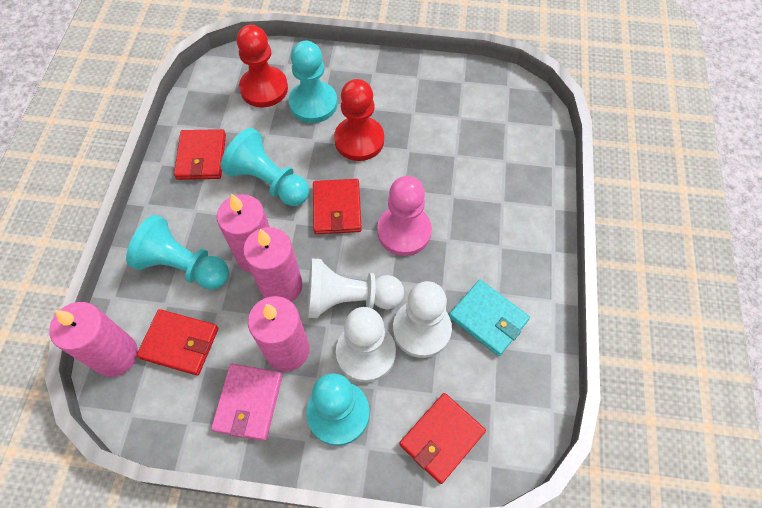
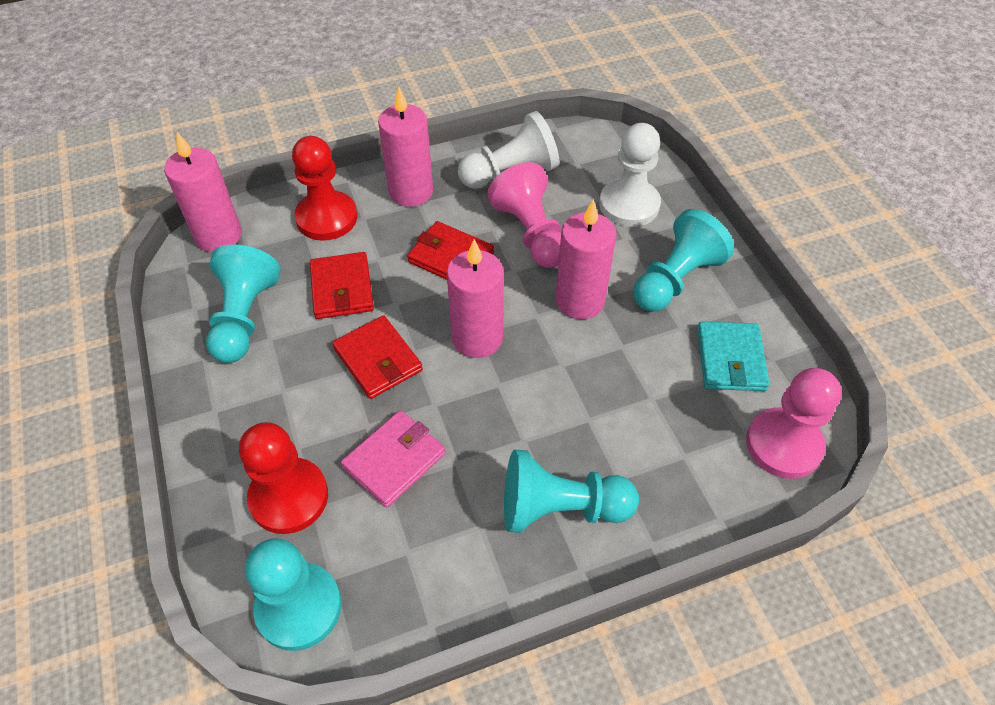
pink pawn: 1 -> 2
red wallet: 4 -> 3
white pawn: 3 -> 2

